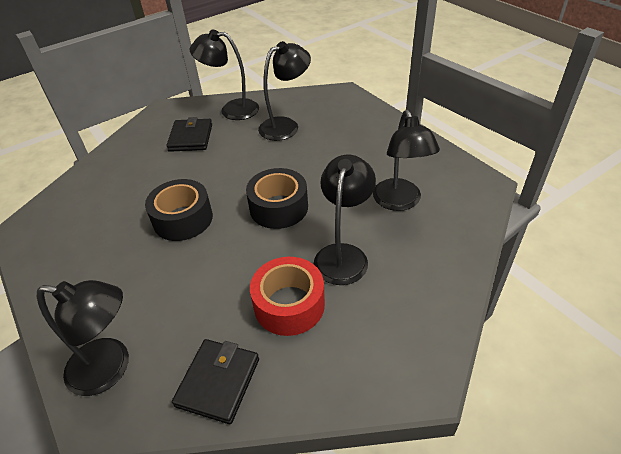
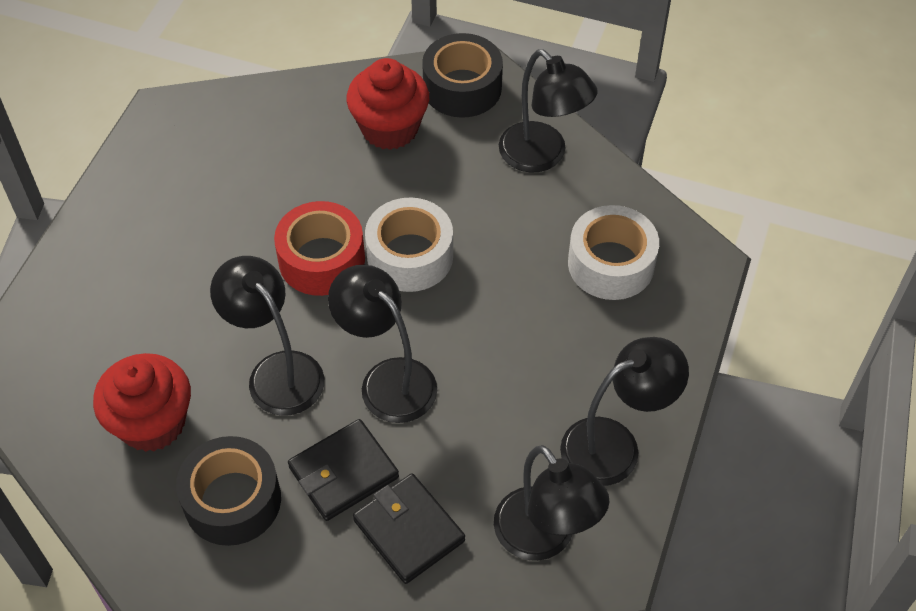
red cupcake: 0 -> 2
white tape: 0 -> 2

